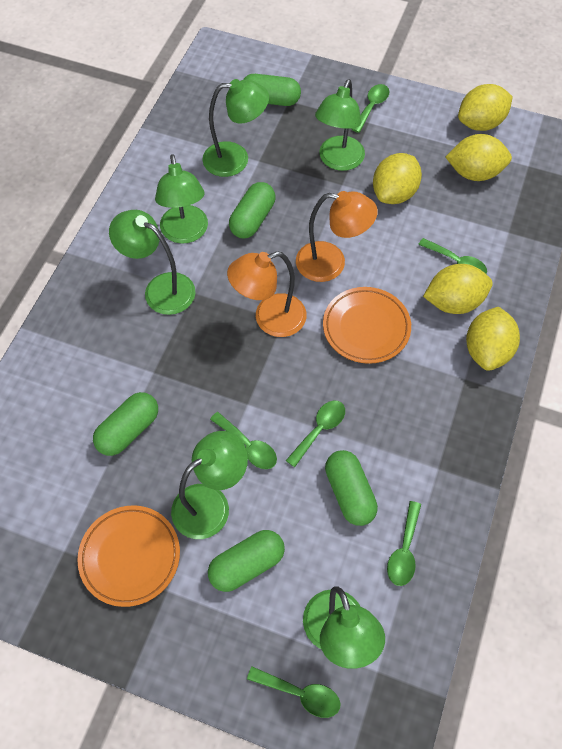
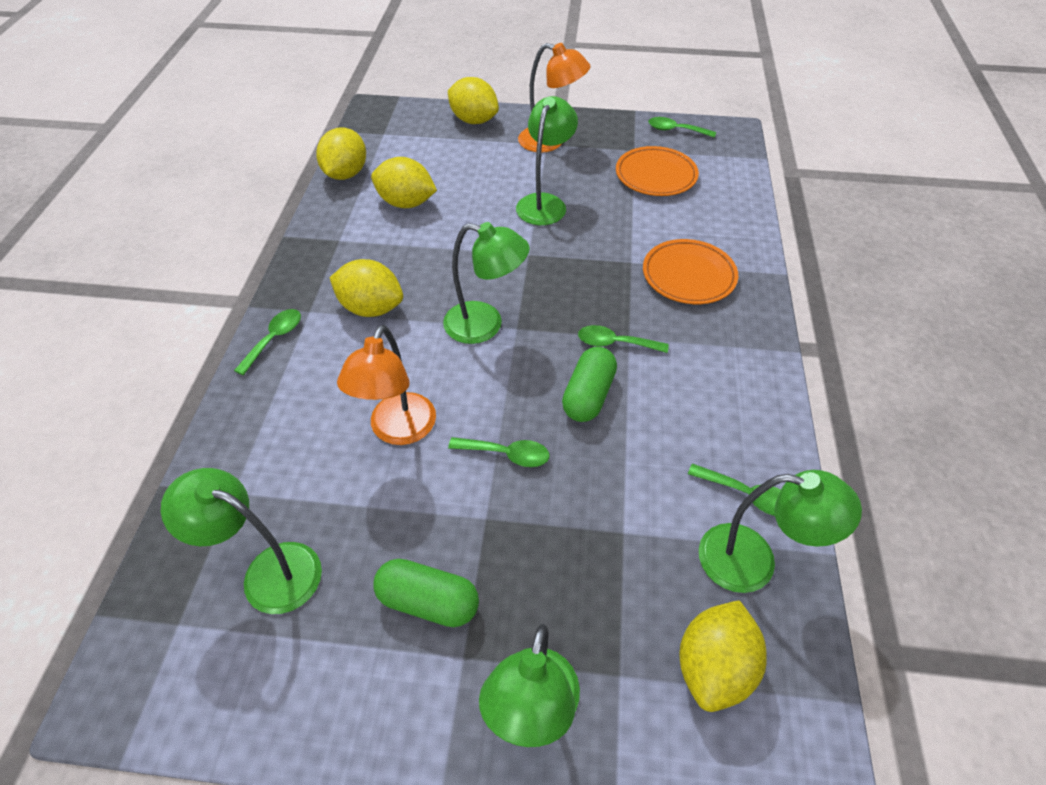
green capsule: 5 -> 2
green lamp: 6 -> 5
green spoon: 6 -> 5

